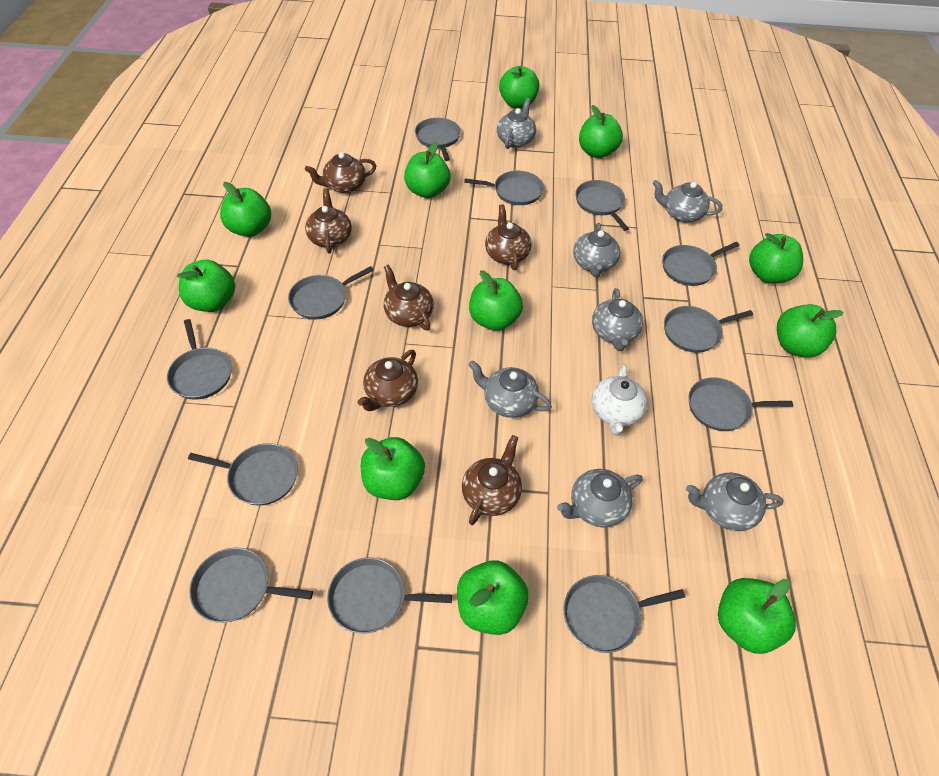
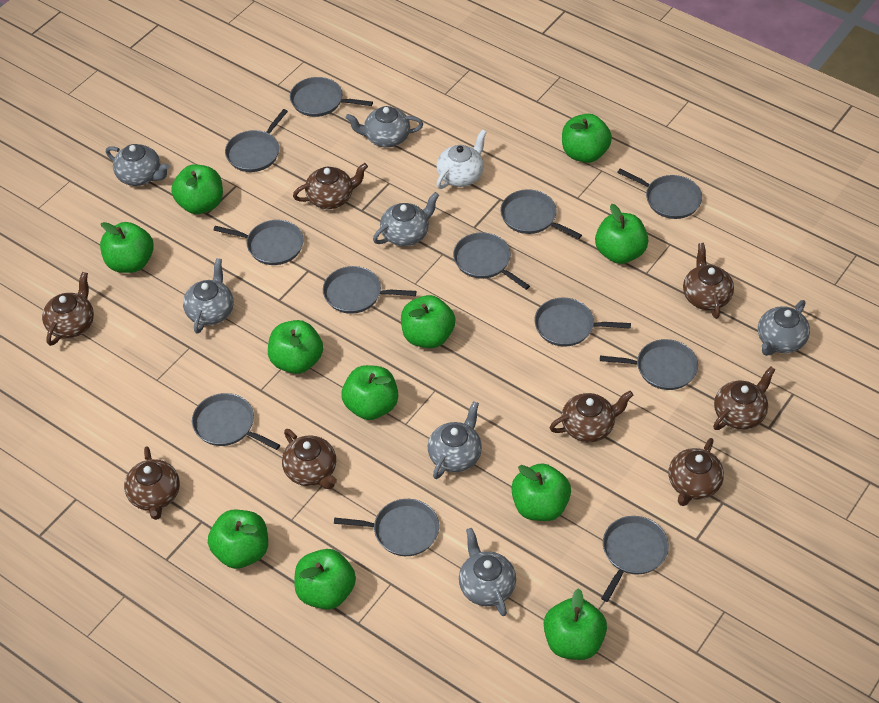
brown teapot: 6 -> 8

